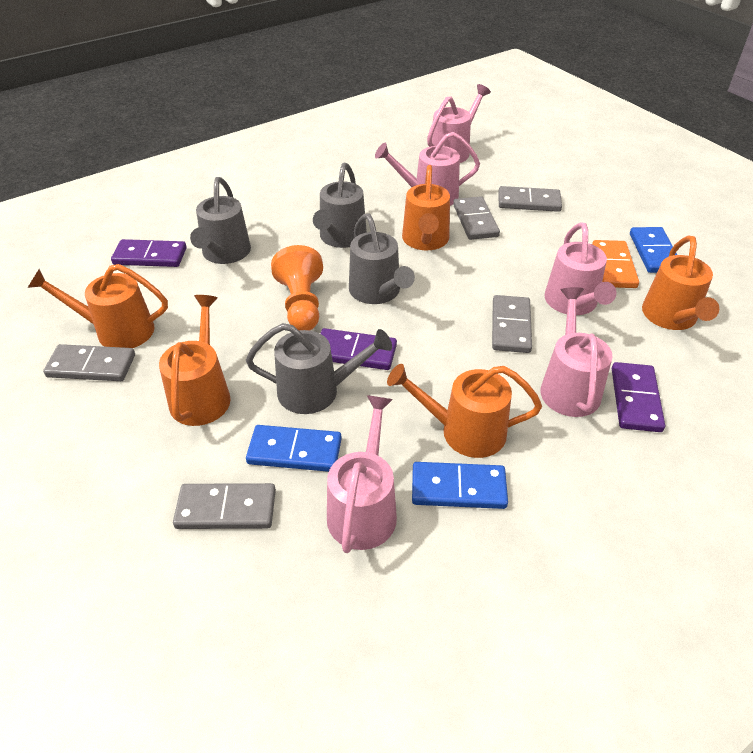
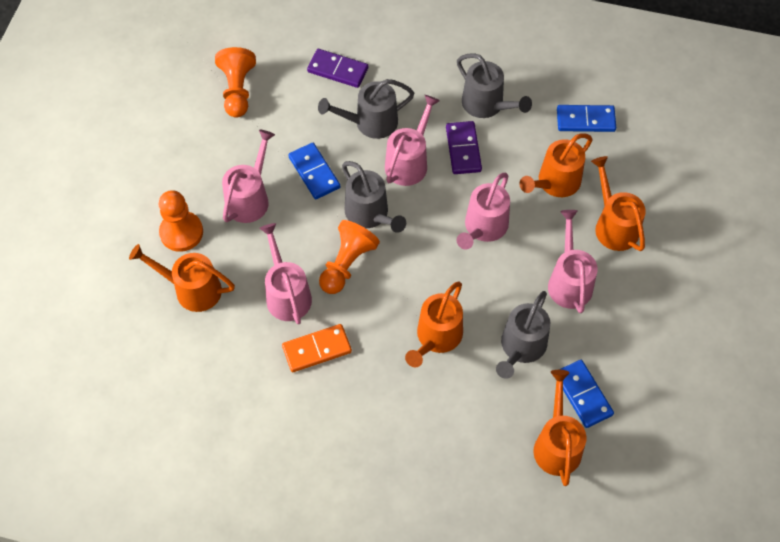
grey domino: 5 -> 0
orange pawn: 1 -> 3
purple domino: 3 -> 2

